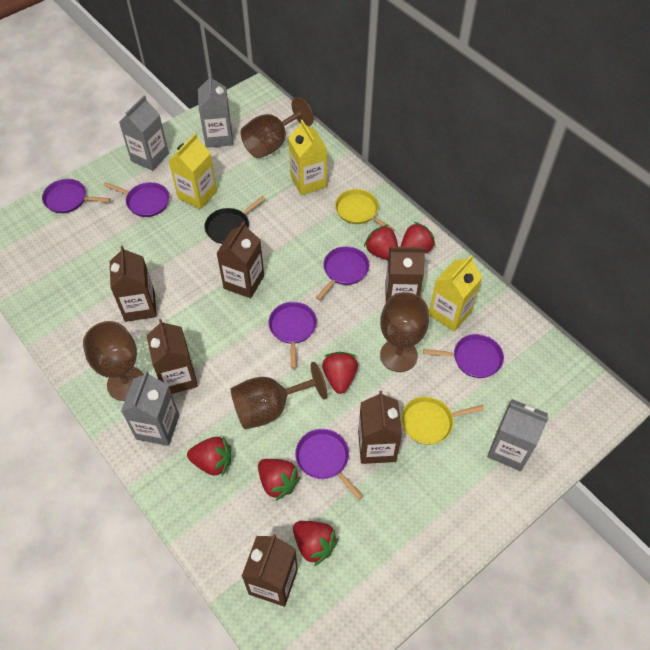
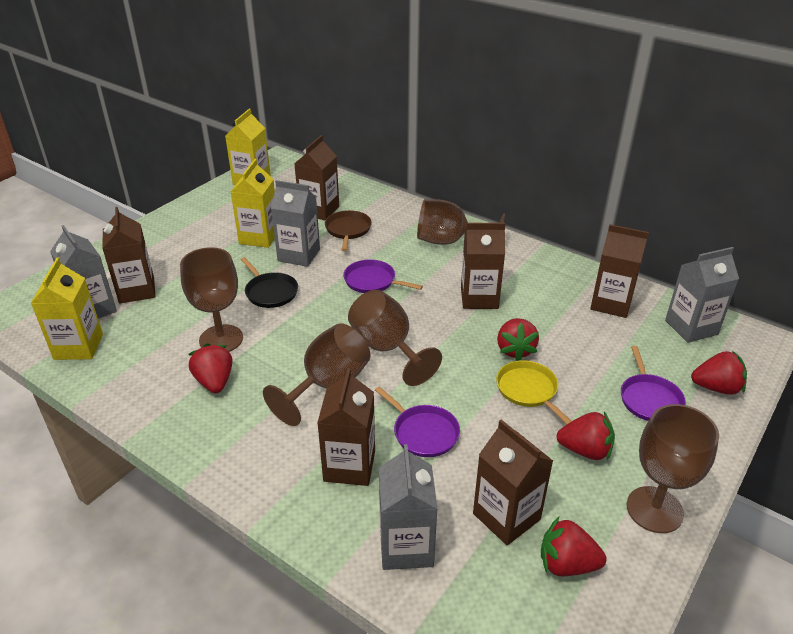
brown goblet: 4 -> 5
brown pan: 0 -> 1
purple pan: 6 -> 3
red strawberry: 6 -> 5
yellow pan: 2 -> 1

